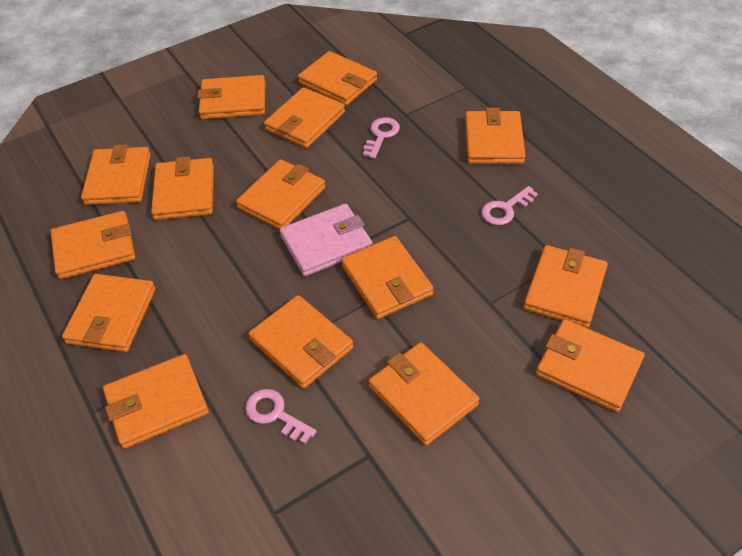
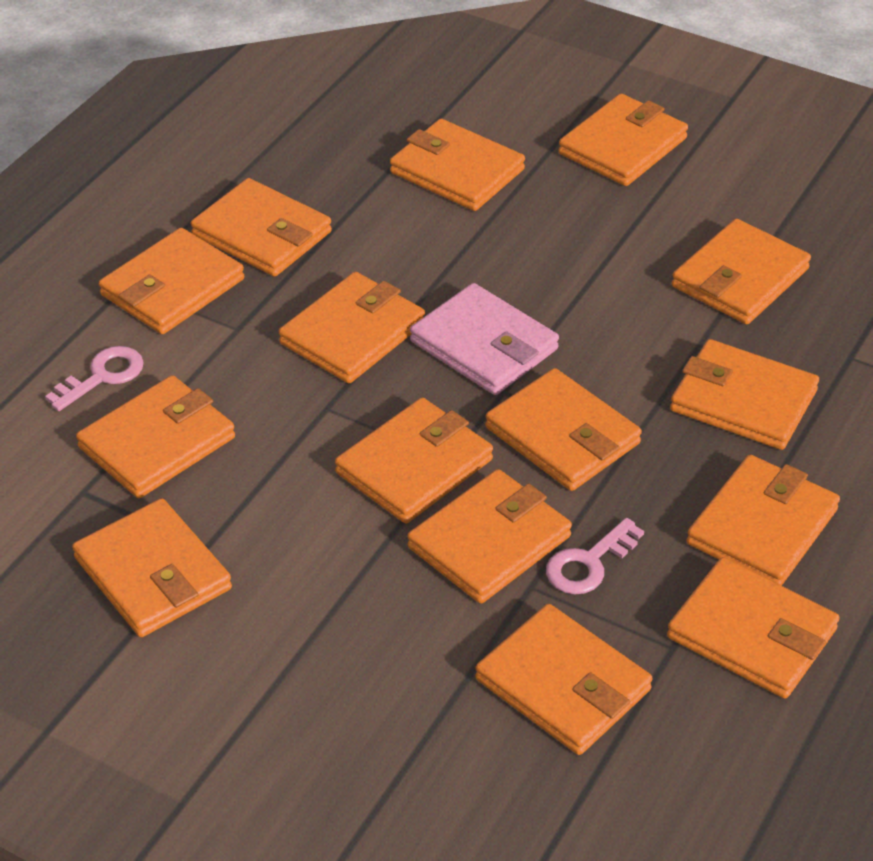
pink key: 3 -> 2

